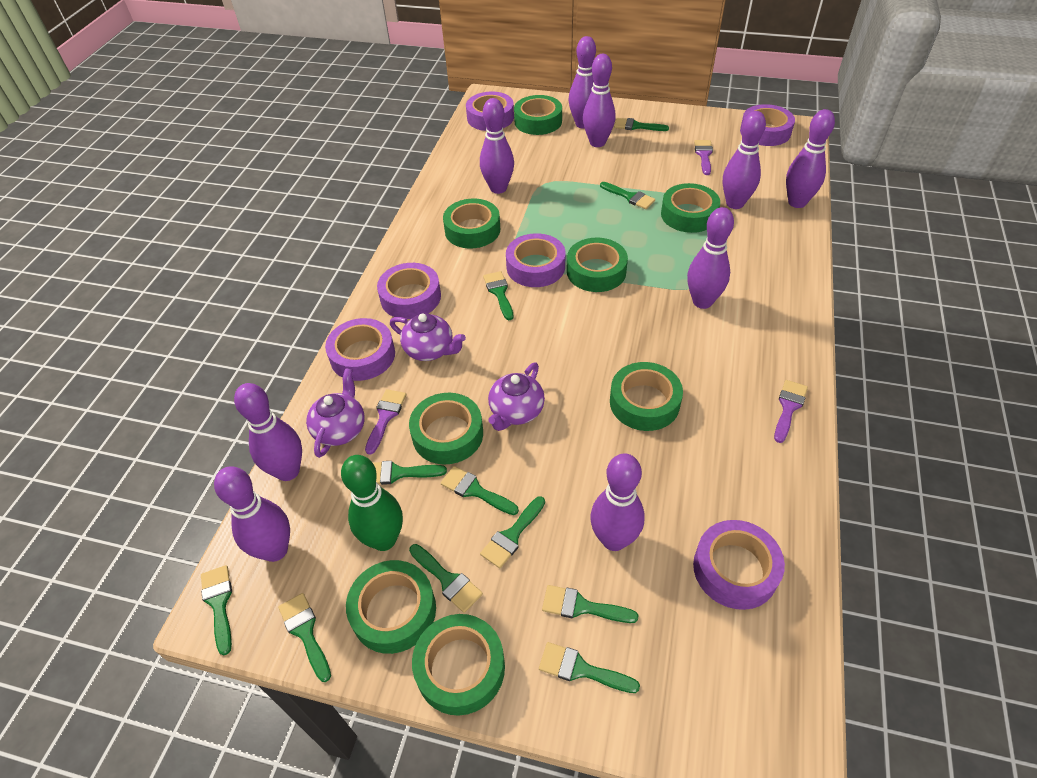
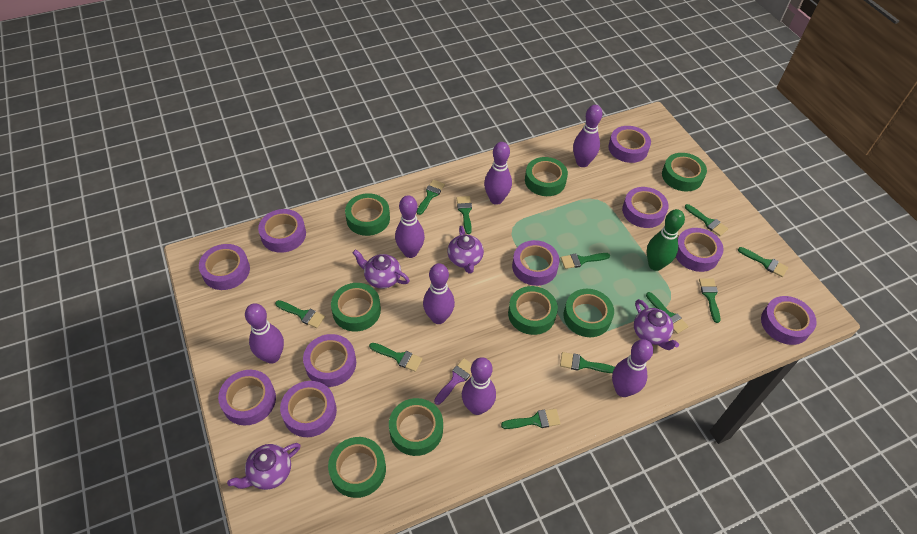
purple bowling pin: 9 -> 7
purple brush: 3 -> 1
purple tape: 6 -> 10
purple teapot: 3 -> 4

